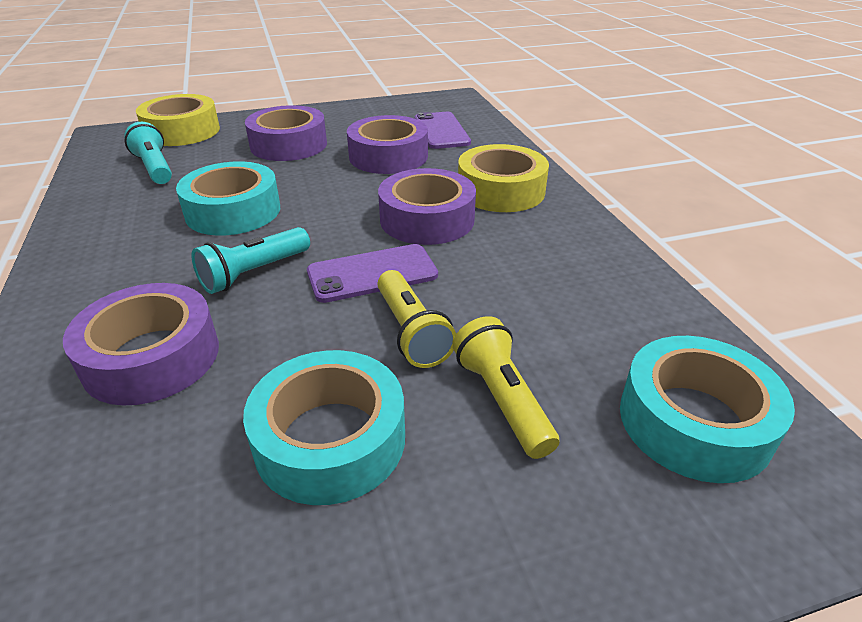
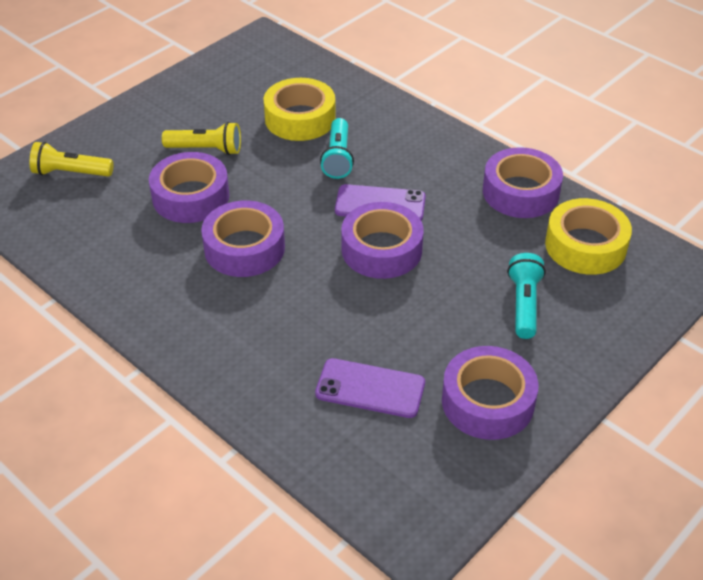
purple tape: 4 -> 5
turquoise tape: 3 -> 0

